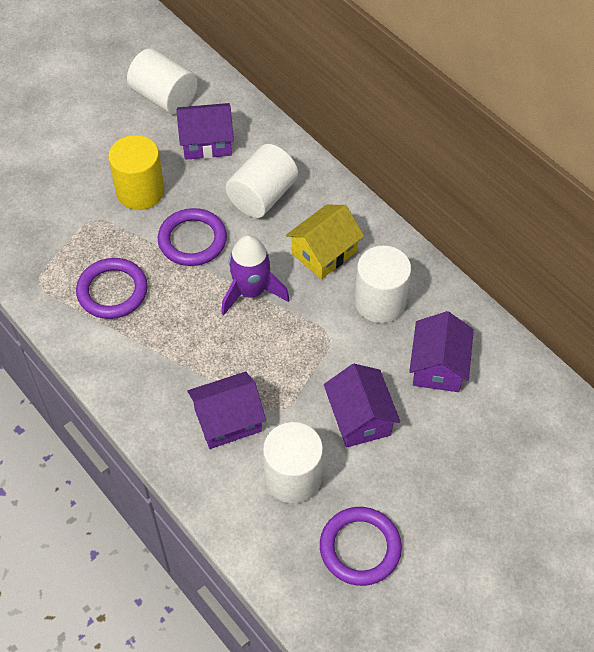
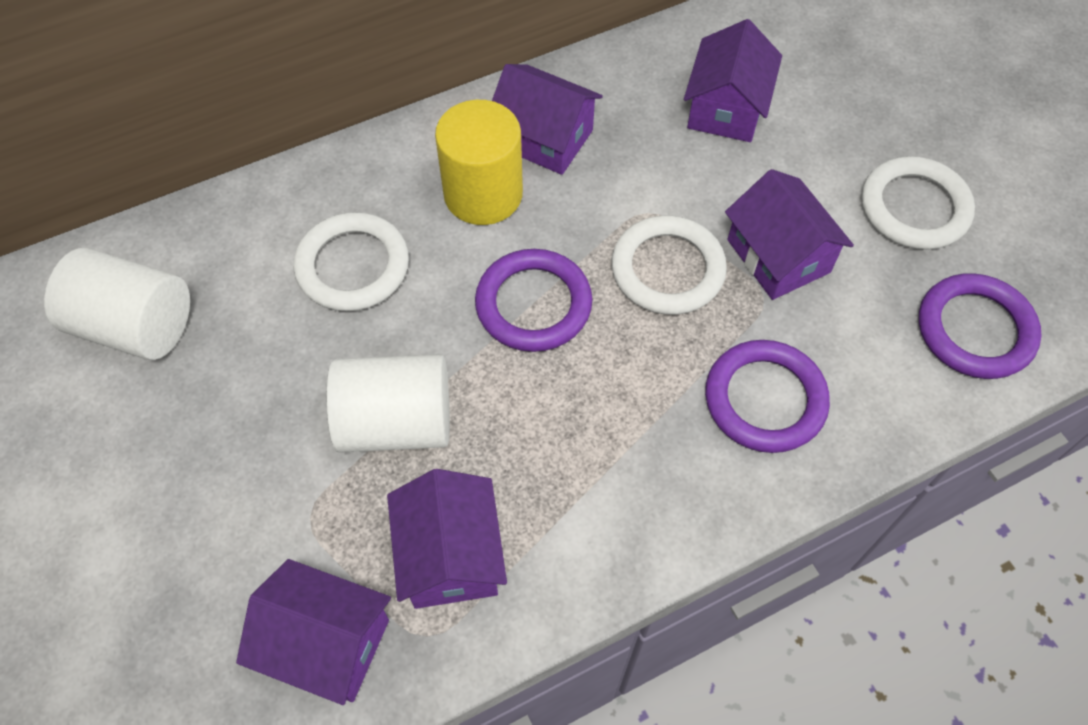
purple house: 4 -> 5
purple rocket: 1 -> 0
white cylinder: 4 -> 2
white ring: 0 -> 3
yellow house: 1 -> 0

